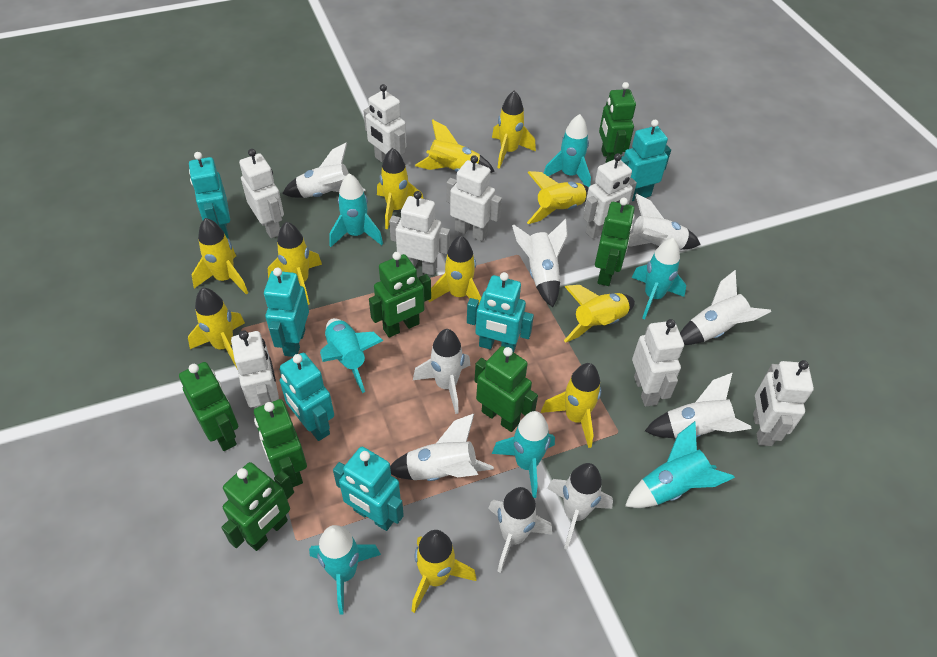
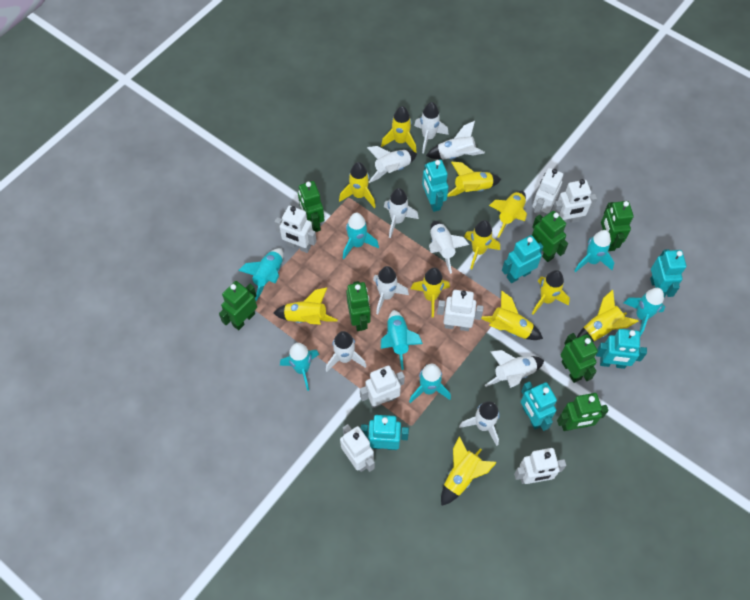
white robot: 8 -> 7

